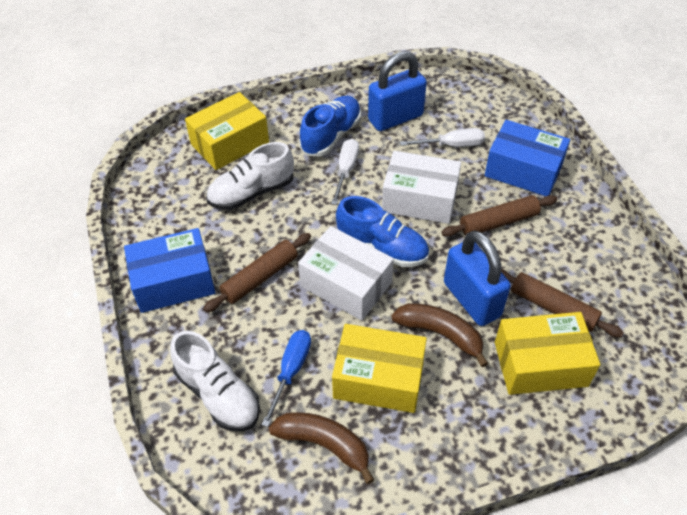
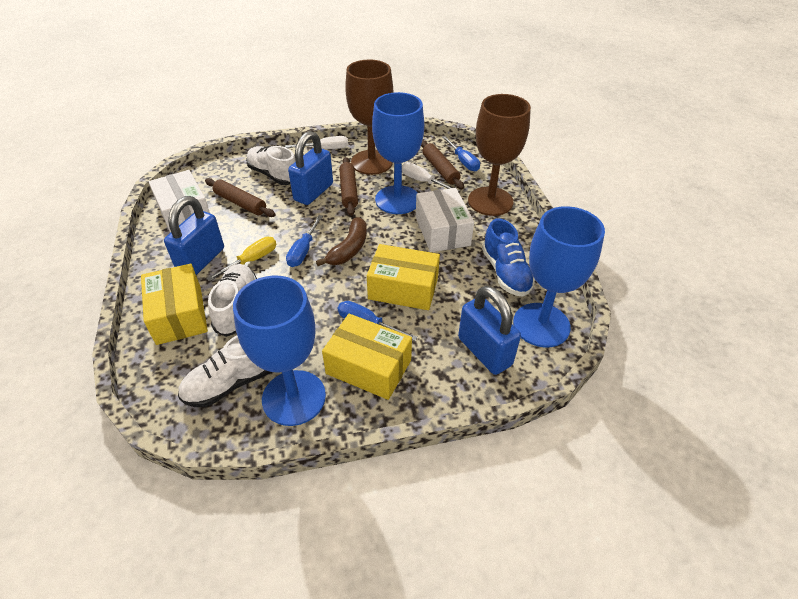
blue box: 2 -> 0
blue goblet: 0 -> 3
blue padlock: 2 -> 3
blue screwdriver: 1 -> 3
blue shoe: 2 -> 1
brown banana: 2 -> 1
brown goblet: 0 -> 2
white shoe: 2 -> 3
yellow screwdriver: 0 -> 1

